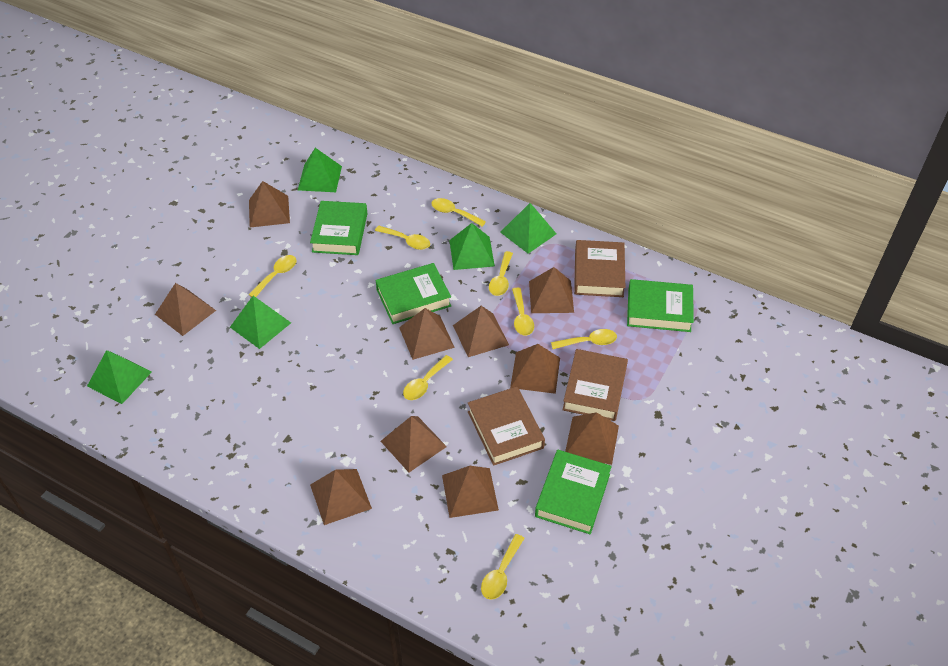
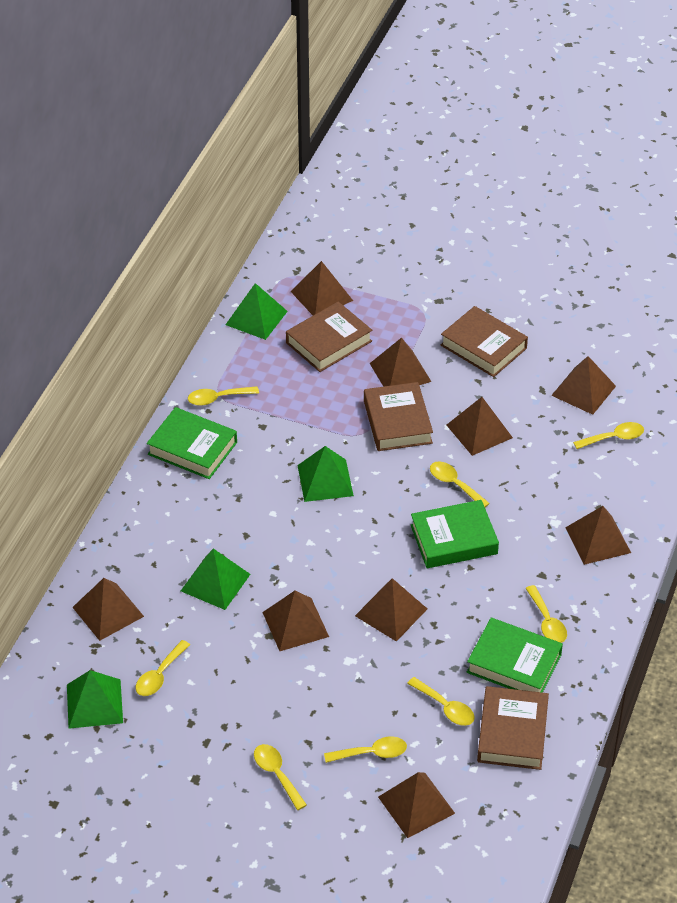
brown book: 3 -> 4
brown pyramid: 10 -> 9
green book: 4 -> 3
green pyramid: 5 -> 4

